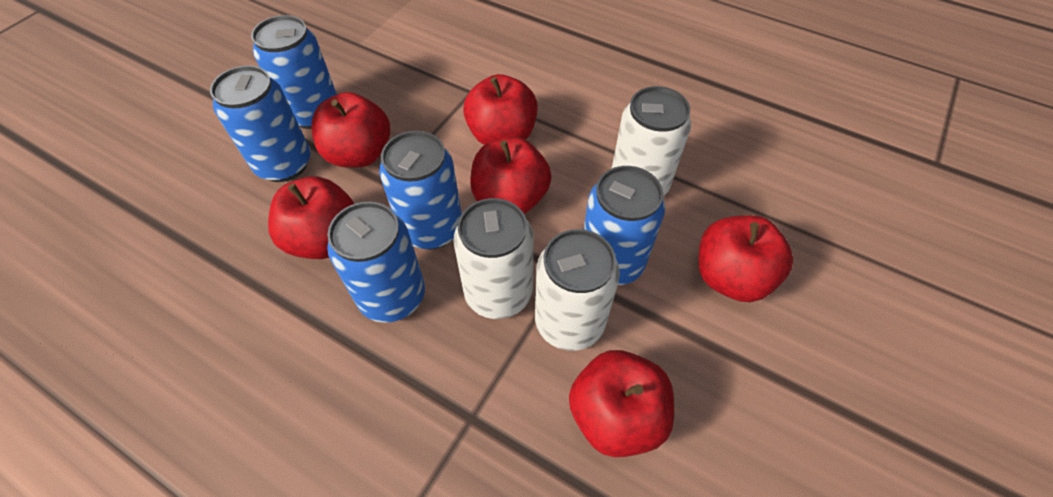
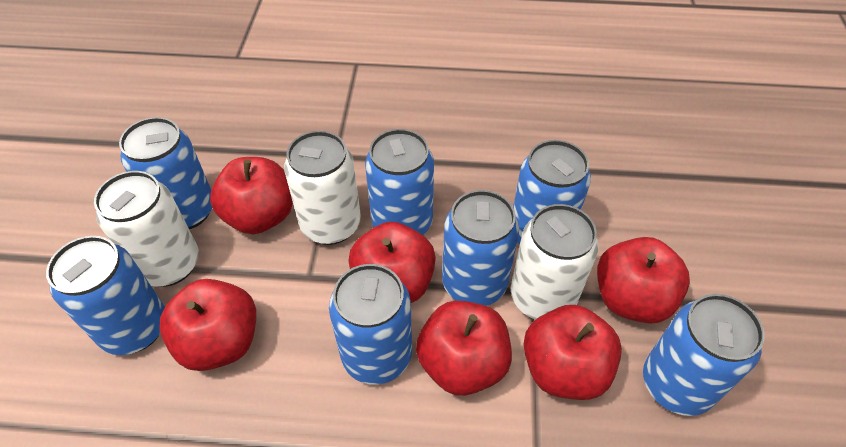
blue can: 5 -> 7

